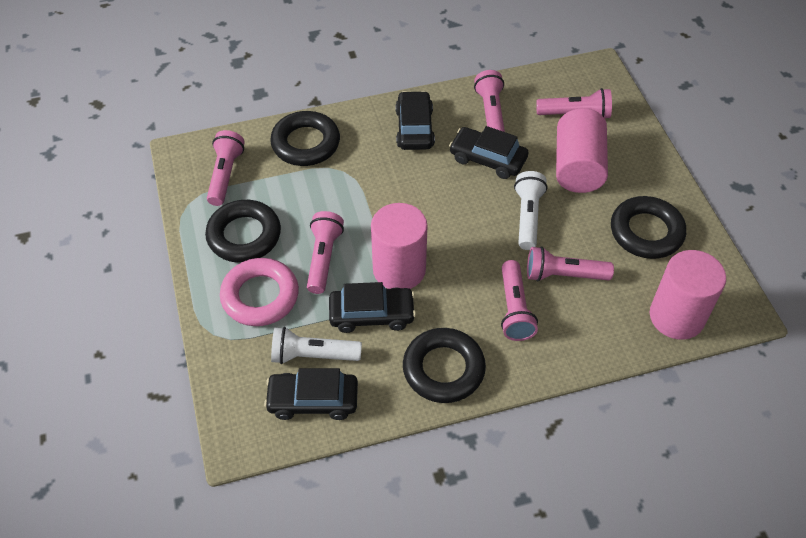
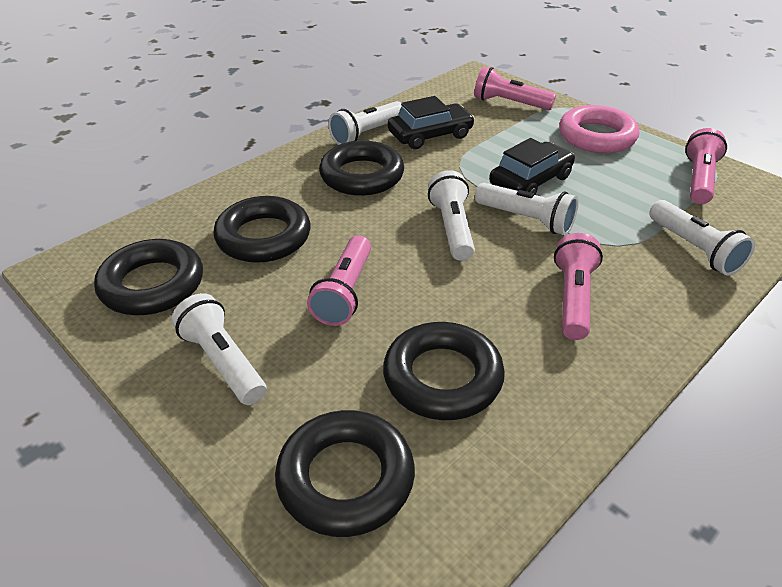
black car: 4 -> 2
black ring: 4 -> 5
pink cylinder: 3 -> 0
pink flashlight: 6 -> 4
white flashlight: 2 -> 5

